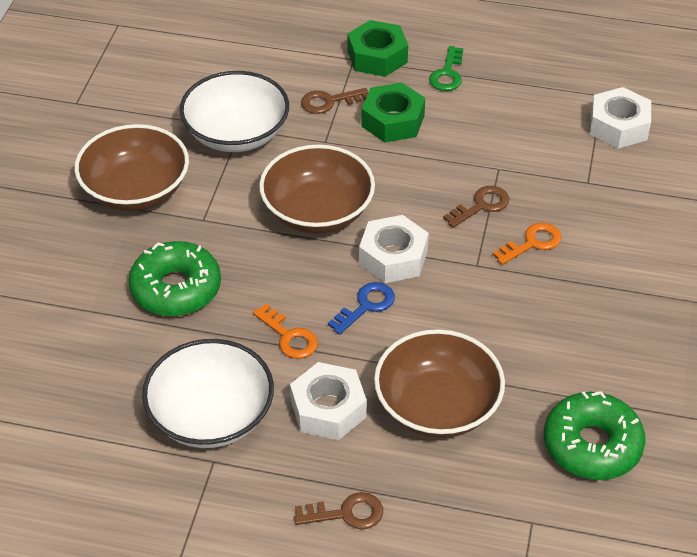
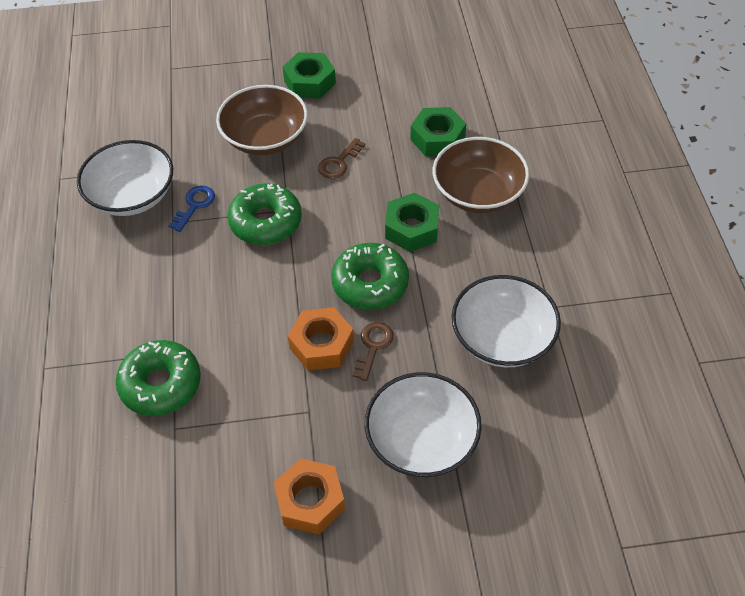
brown bowl: 3 -> 2
brown key: 3 -> 2
green donut: 2 -> 3
green key: 1 -> 0
green nut: 2 -> 3
orange key: 2 -> 0
orange nut: 0 -> 2
white bowl: 2 -> 3
white nut: 3 -> 0

